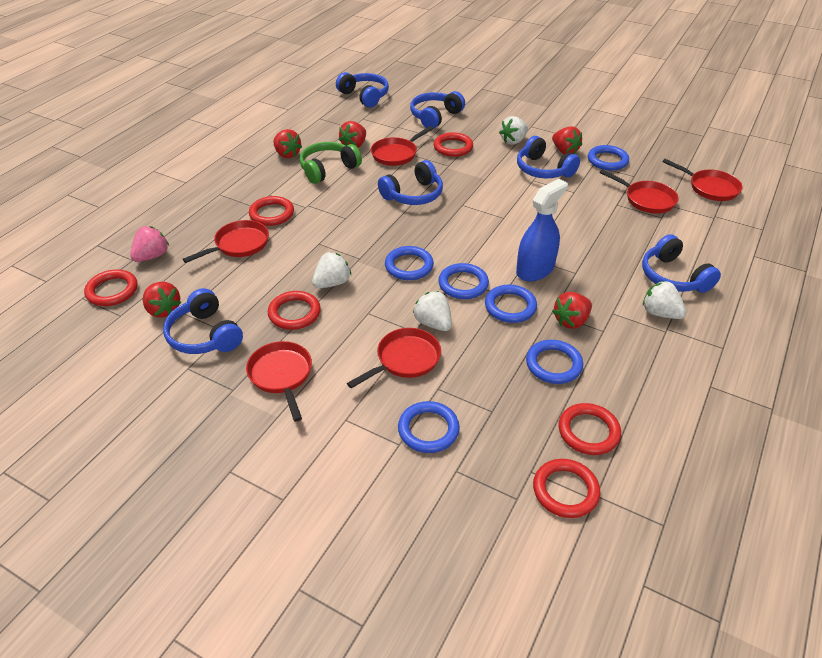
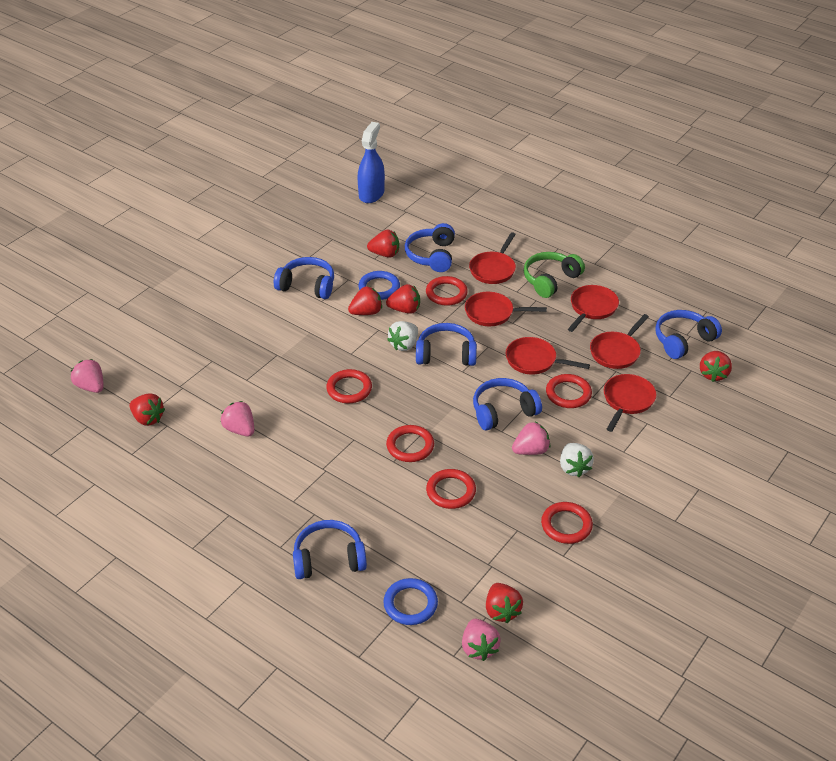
blue ring: 6 -> 2
pink strawberry: 1 -> 4
red strawberry: 5 -> 6
white strawberry: 4 -> 2

